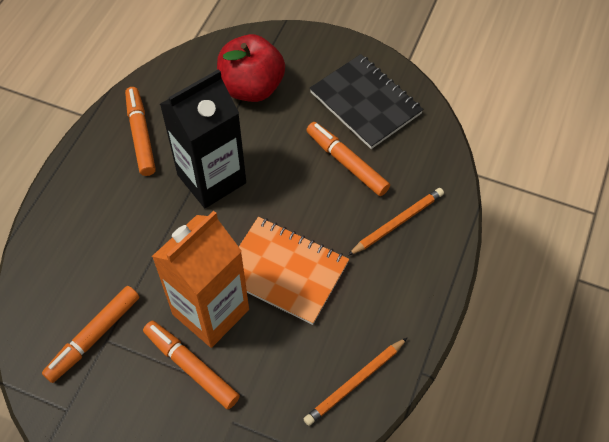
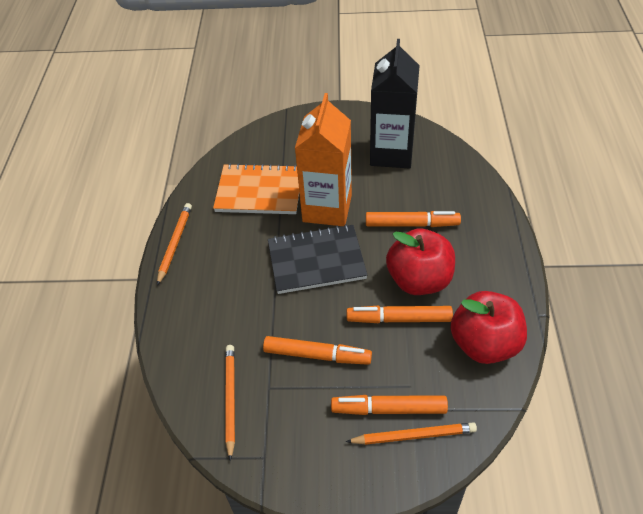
orange pencil: 2 -> 3
red apple: 1 -> 2

